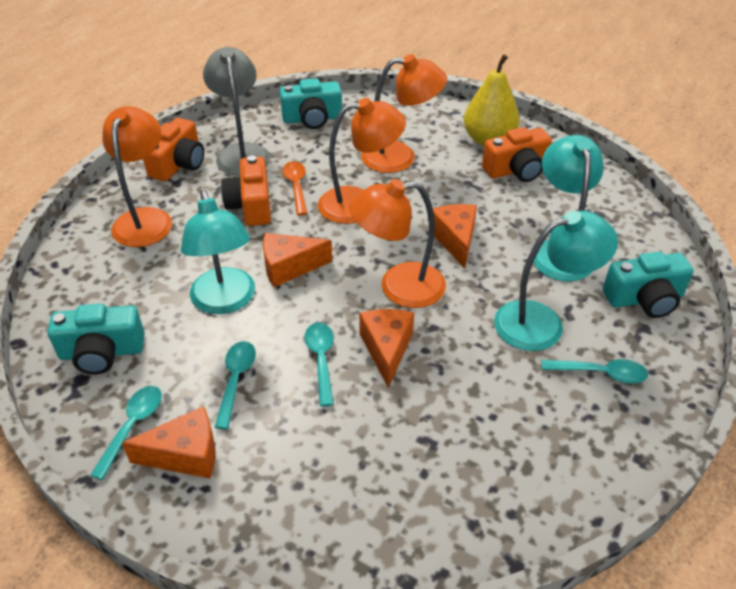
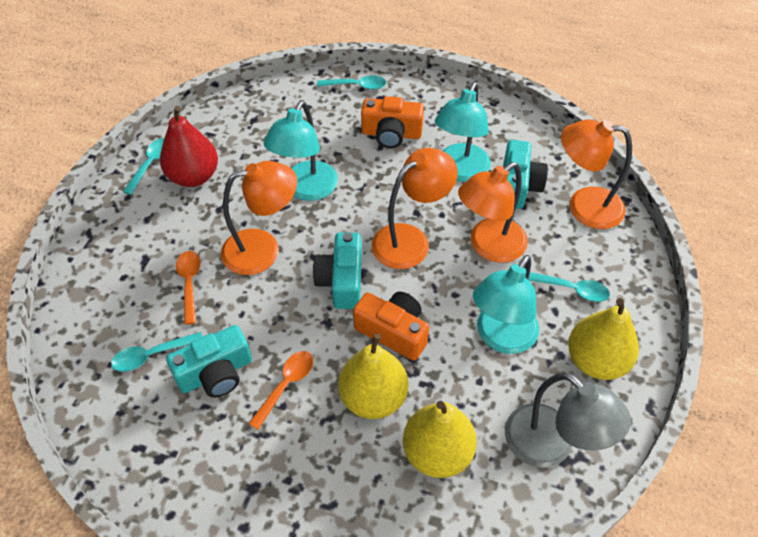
orange camera: 3 -> 2
orange cheese: 4 -> 0
orange spoon: 1 -> 2
red pear: 0 -> 1
yellow pear: 1 -> 3

